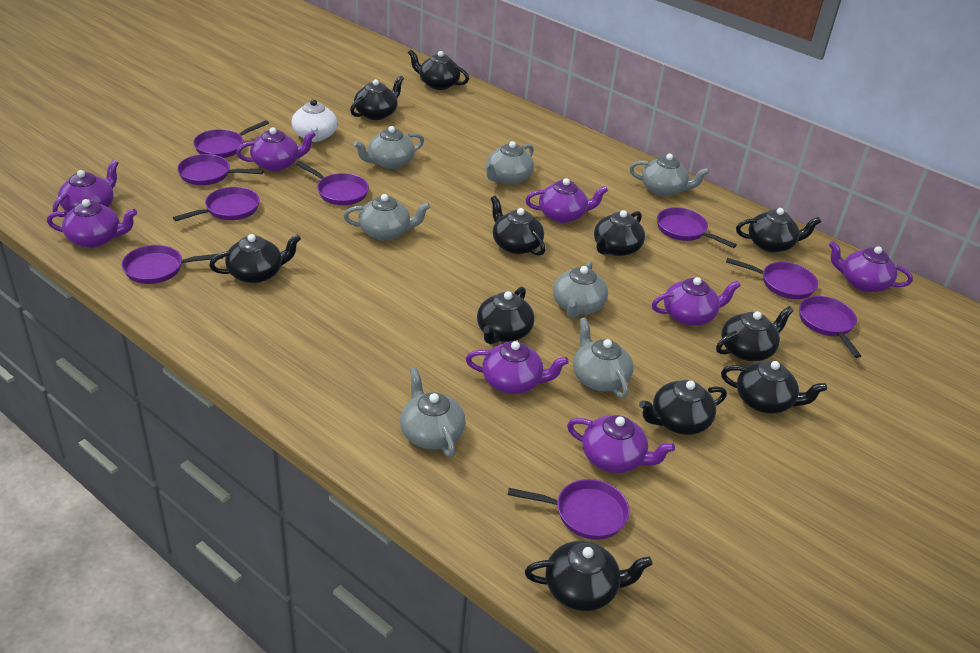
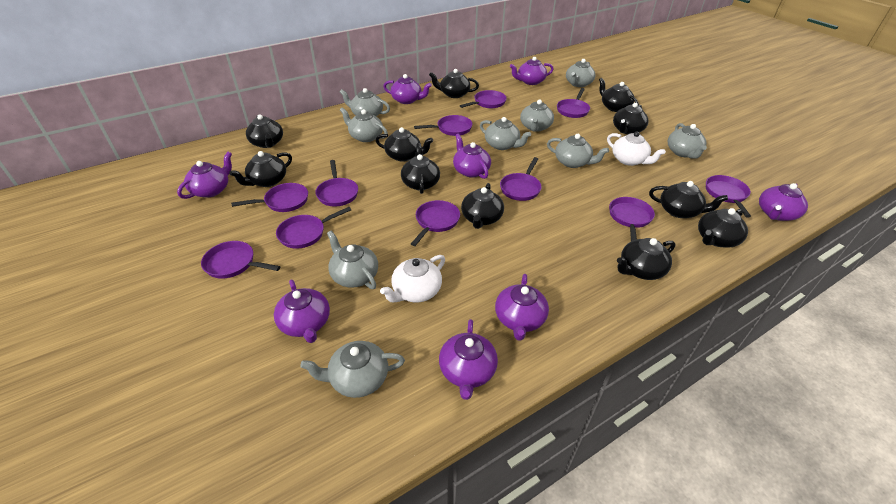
grey teapot: 7 -> 9
purple pan: 9 -> 11
white teapot: 1 -> 2

